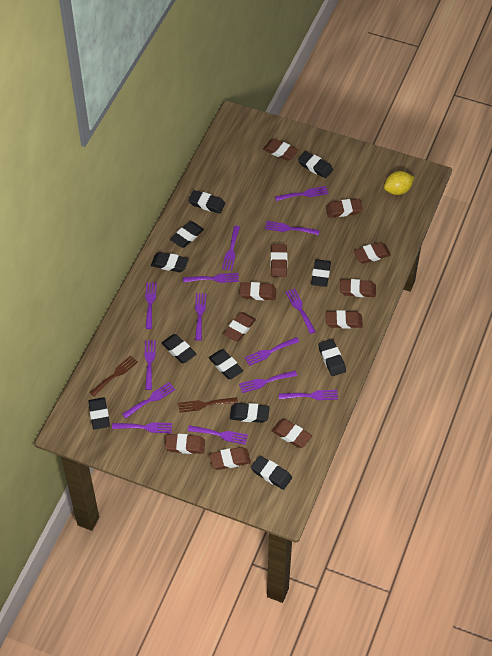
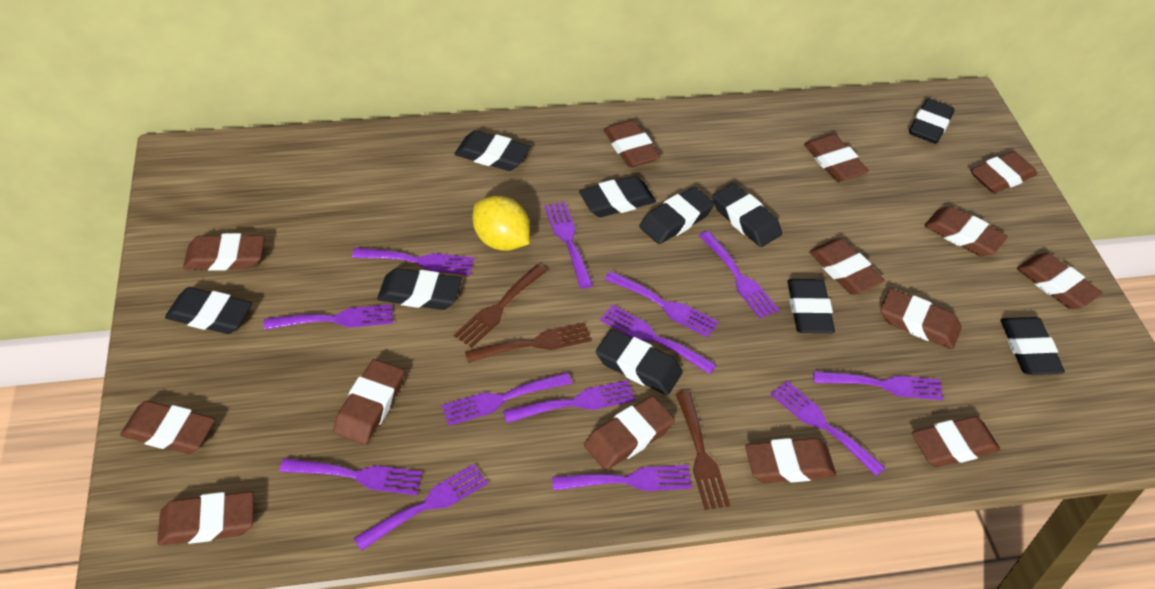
black eraser: 11 -> 10
brown eraser: 11 -> 14
brown fork: 2 -> 3
purple fork: 14 -> 13

